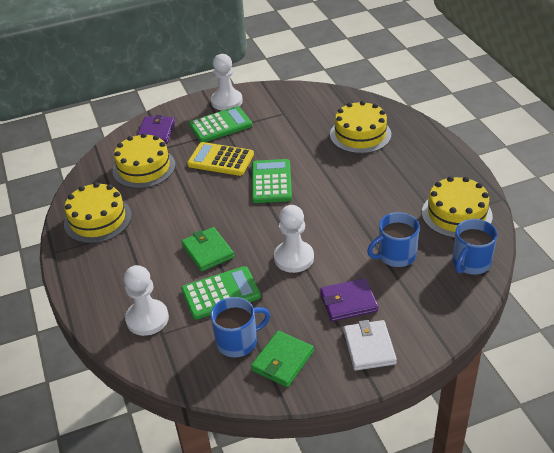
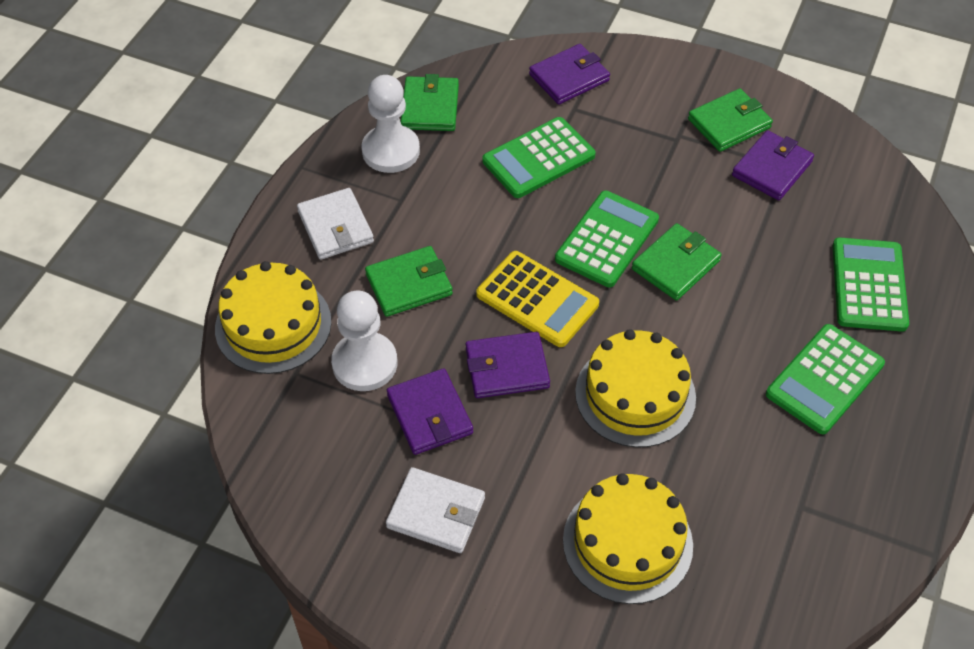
blue mug: 3 -> 0
green calculator: 3 -> 4
green wallet: 2 -> 4
purple wallet: 2 -> 4
white pawn: 3 -> 2
white wallet: 1 -> 2
yellow cake: 4 -> 3

